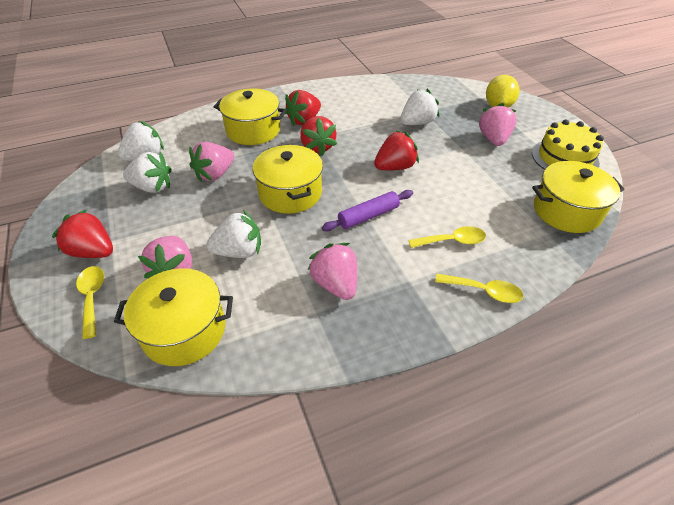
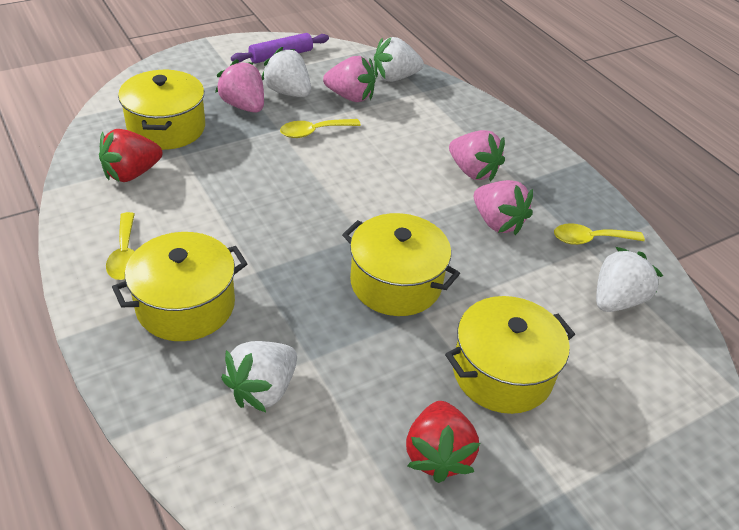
red strawberry: 4 -> 2
yellow cake: 1 -> 0
yellow lemon: 1 -> 0

